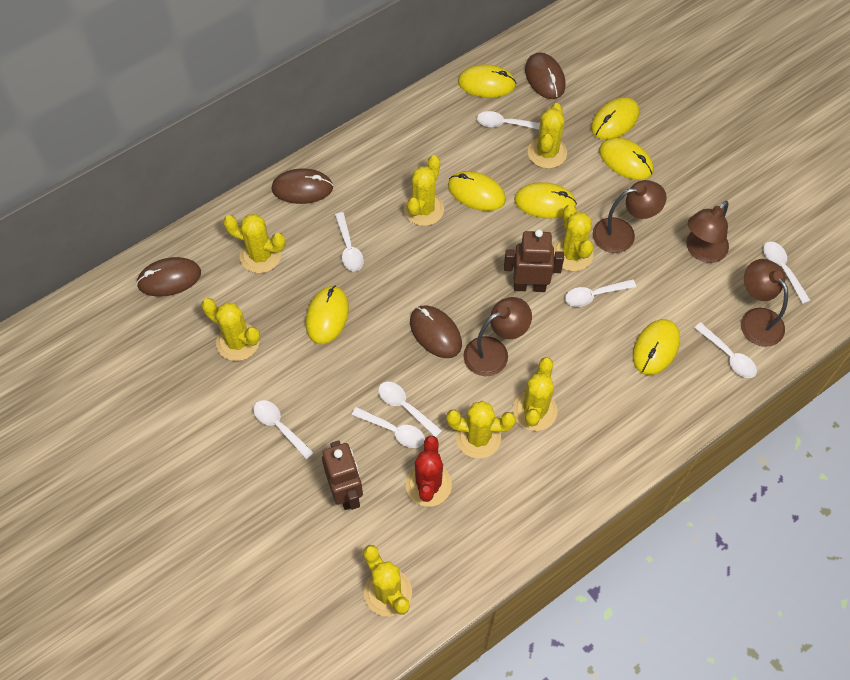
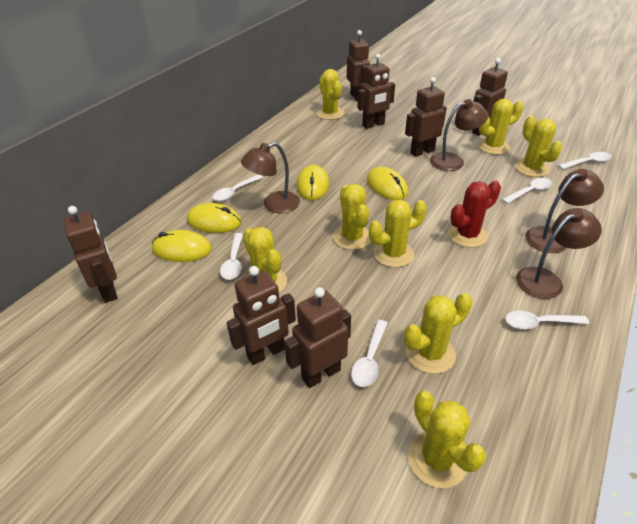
brown mouse: 4 -> 0
brown robot: 2 -> 7
white spoon: 8 -> 6
yellow mouse: 7 -> 4

